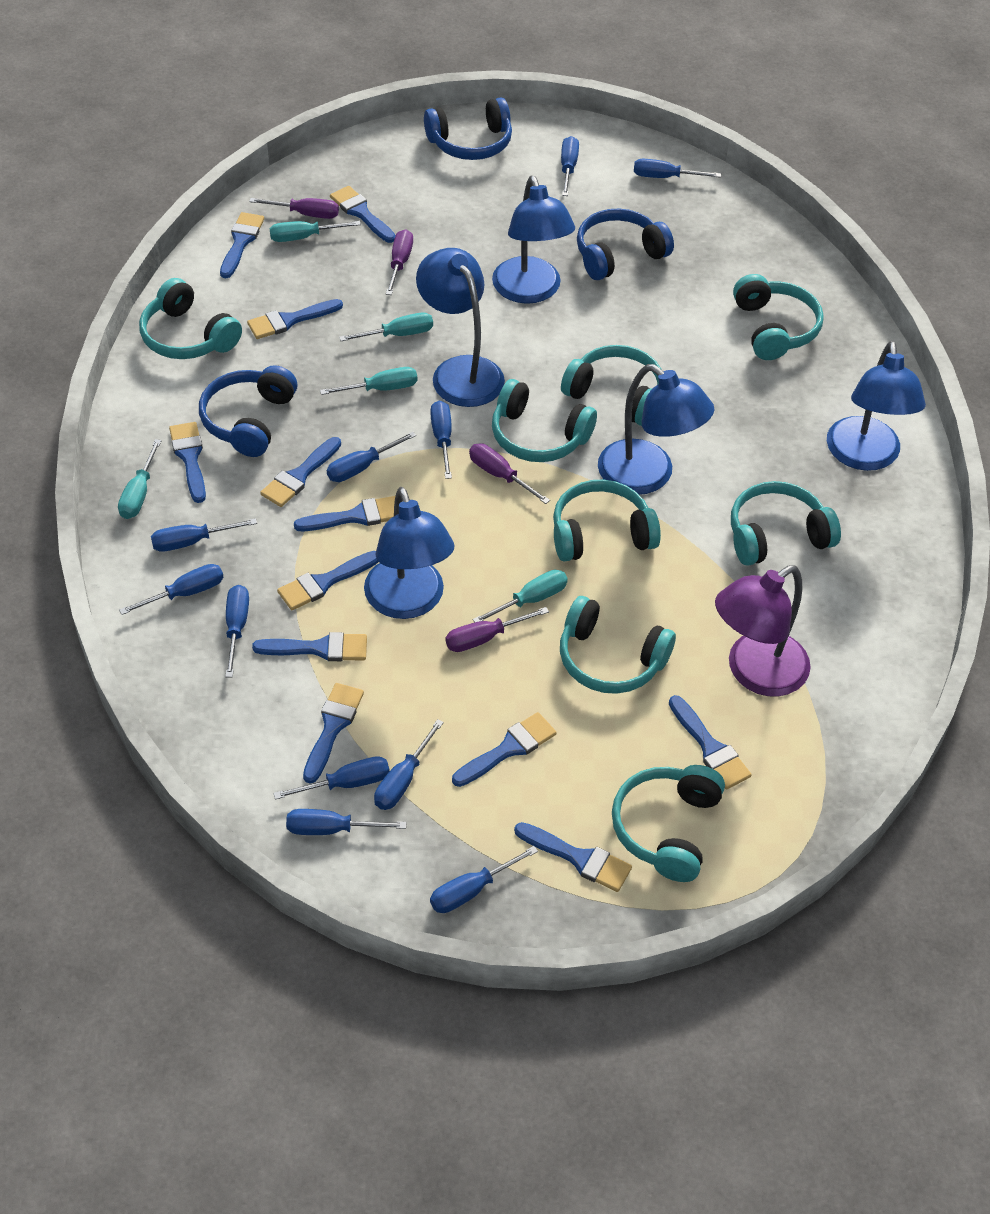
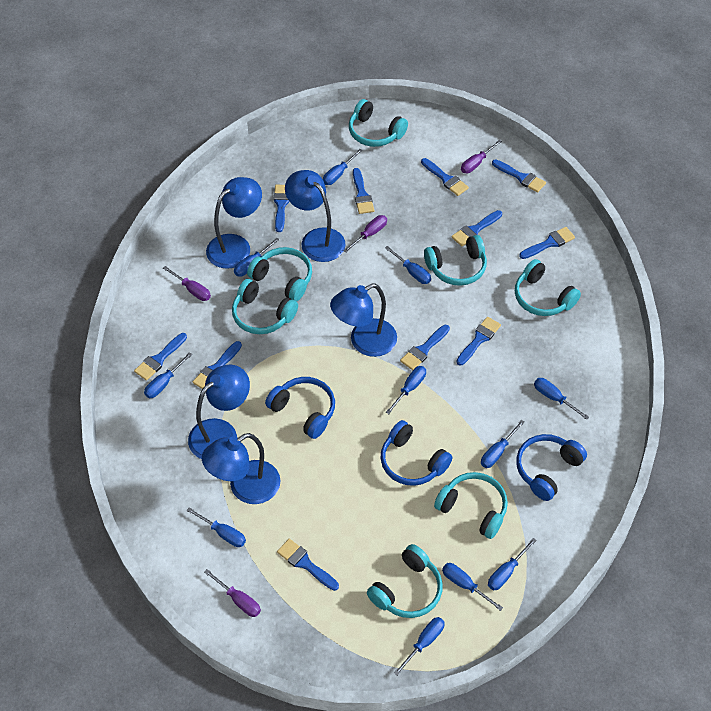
blue brush: 12 -> 11
purple lamp: 1 -> 0
turquoise headphones: 8 -> 7
turquoise screwdriver: 5 -> 0

